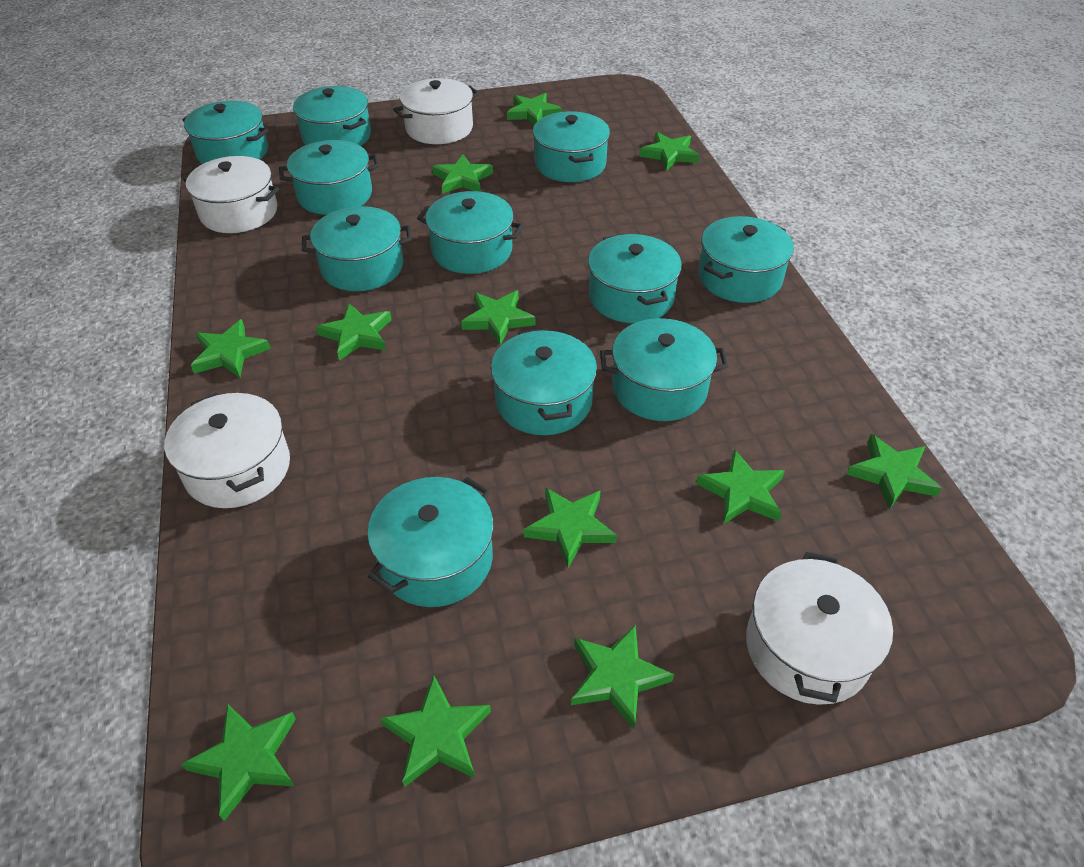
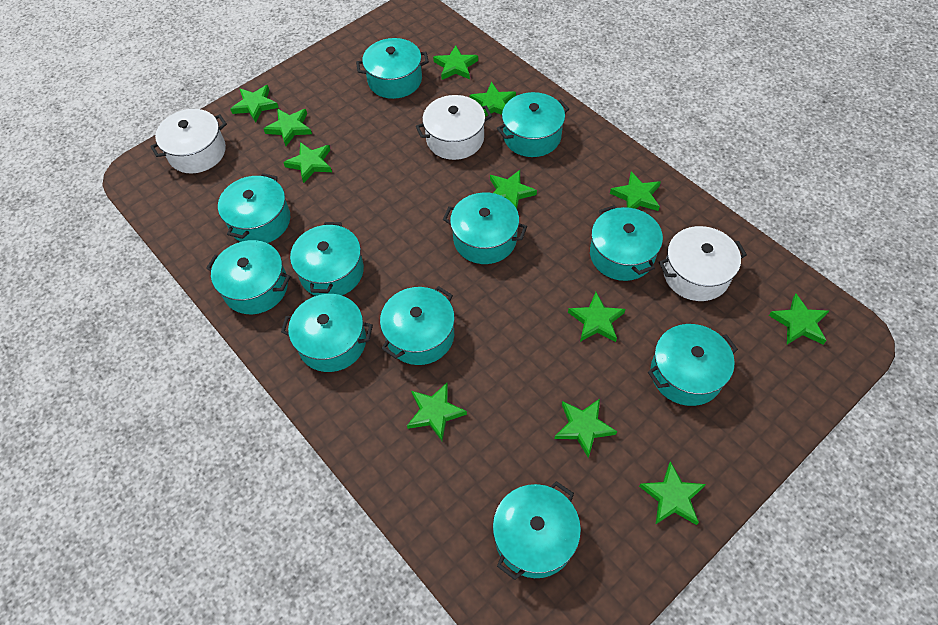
white pot: 4 -> 3

